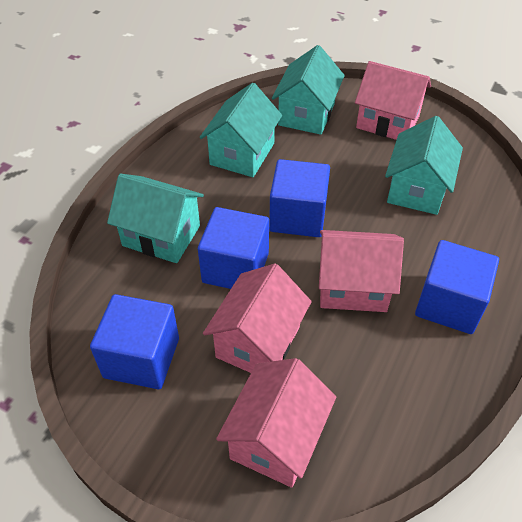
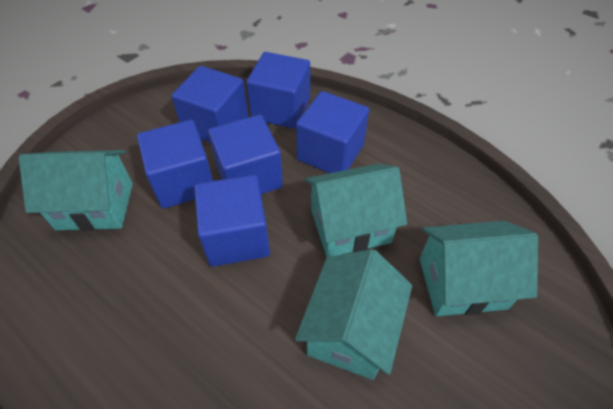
blue cube: 4 -> 6
pink house: 4 -> 0

